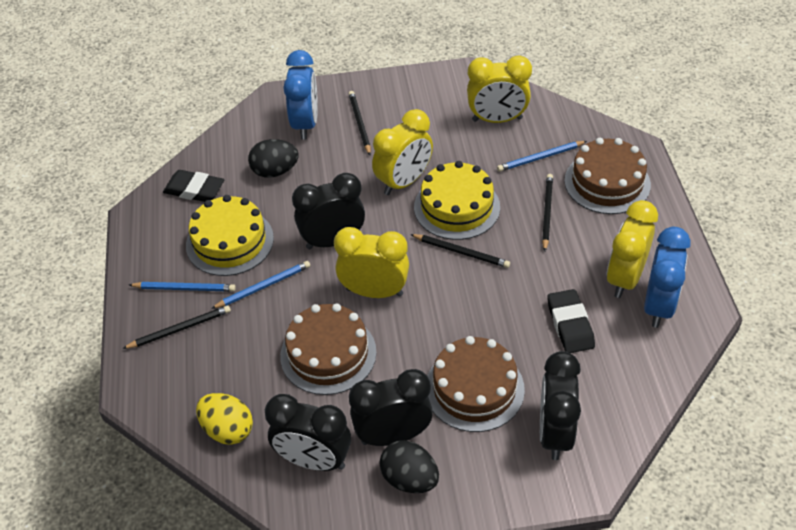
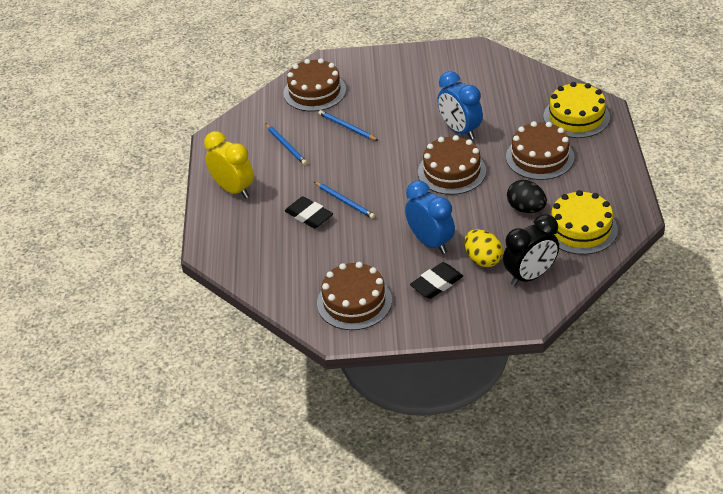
black clock: 4 -> 1
black egg: 2 -> 1
black pencil: 4 -> 0
brown cake: 3 -> 4
yellow clock: 4 -> 1

